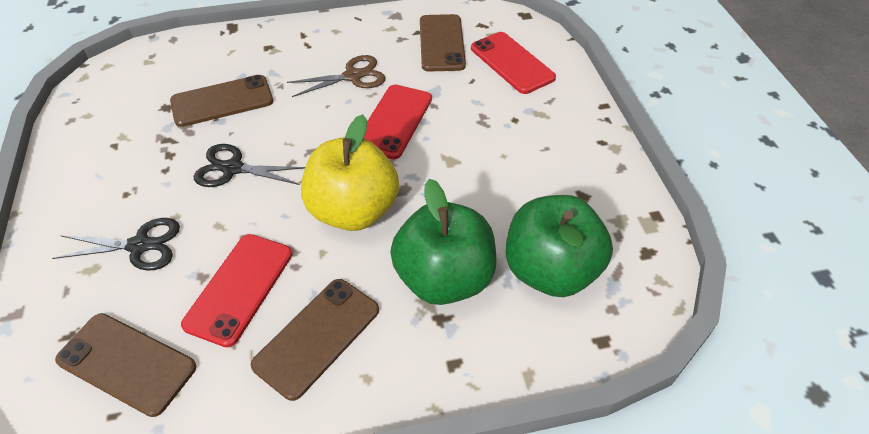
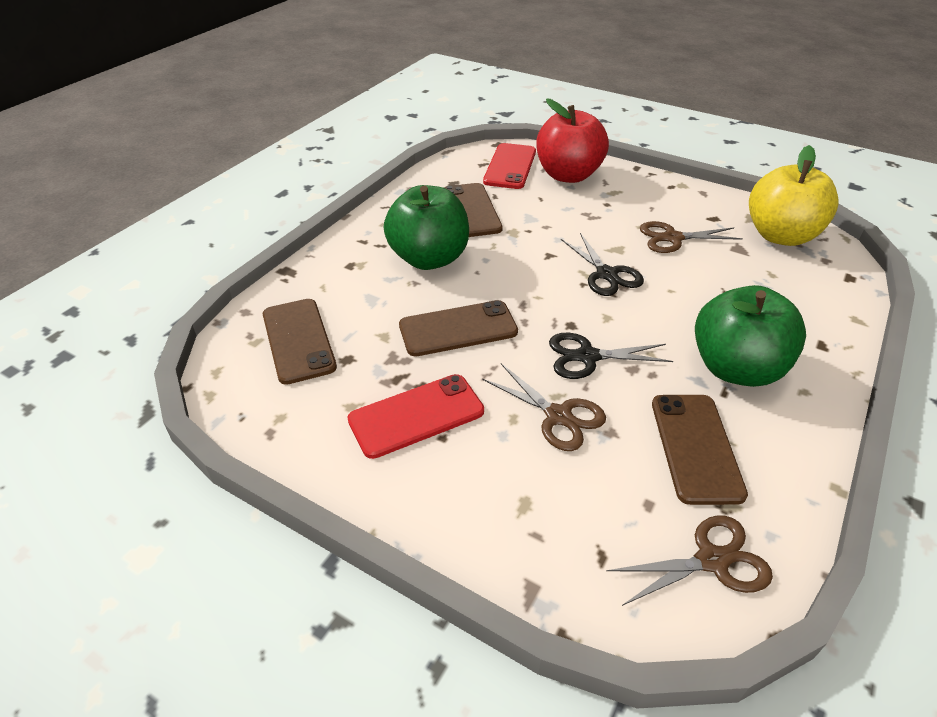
brown scissors: 1 -> 3
red apple: 0 -> 1
red phone: 3 -> 2

